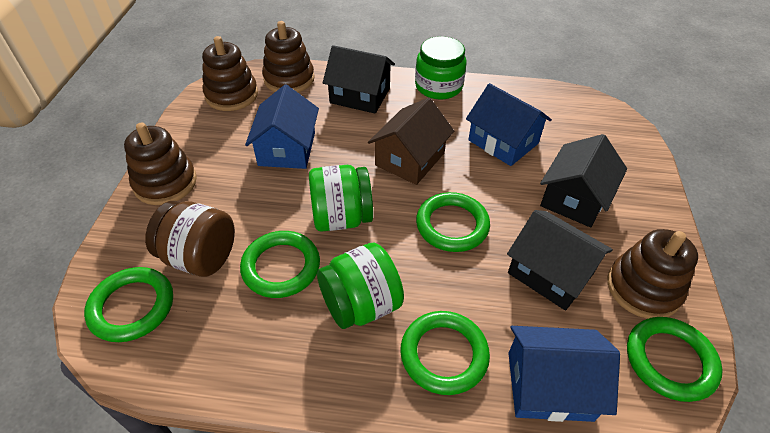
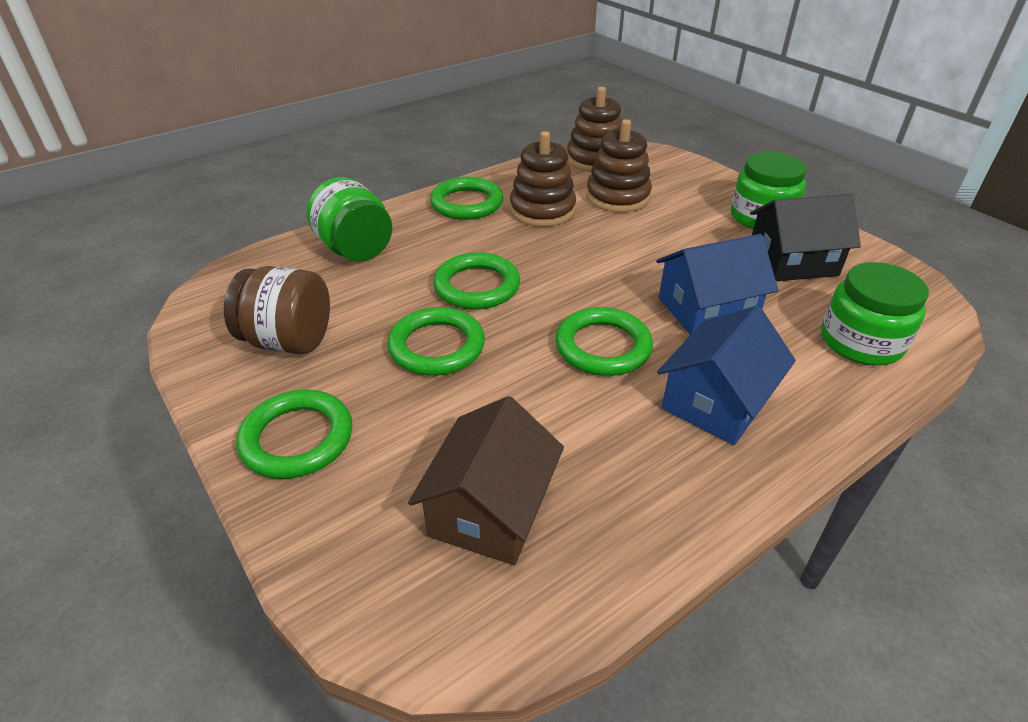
black house: 3 -> 1
blue house: 3 -> 2
brown stacking toy: 4 -> 3

